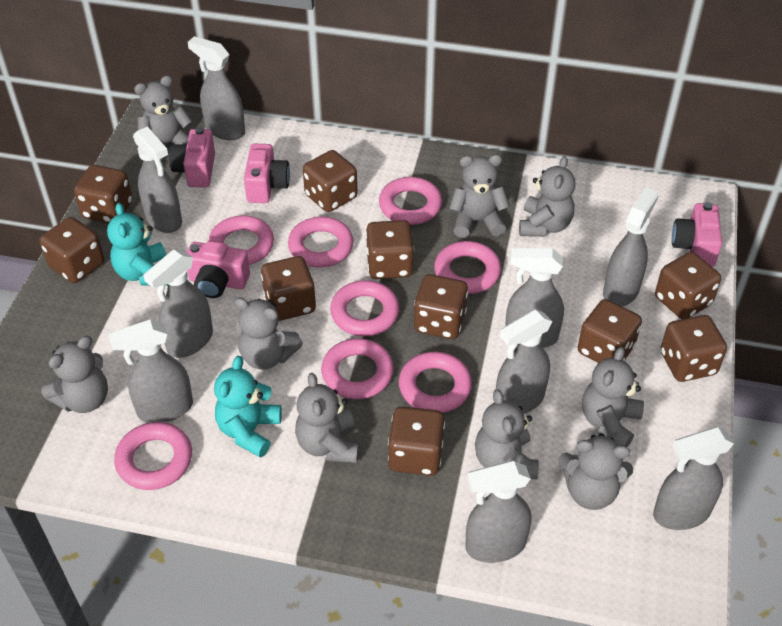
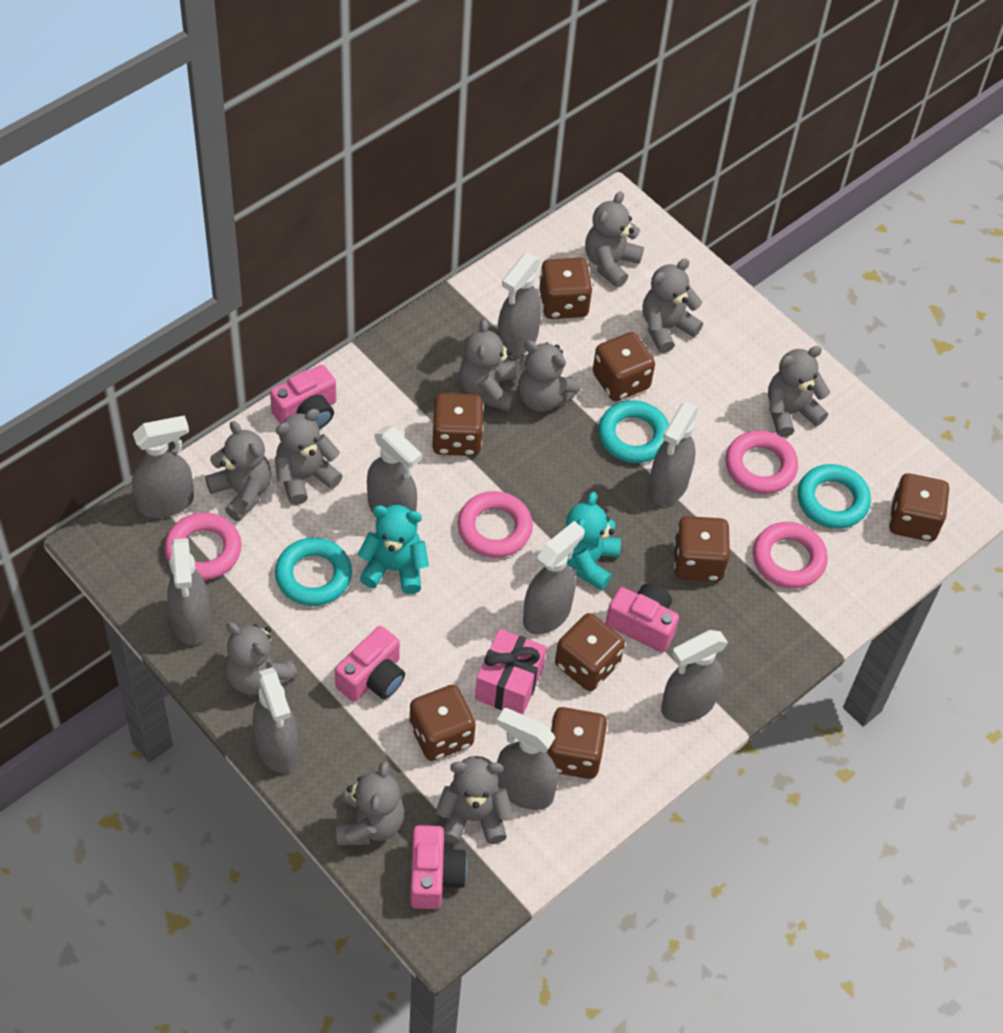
brown dice: 10 -> 8
grey teddy bear: 9 -> 10
pink gift: 0 -> 1
pink ring: 8 -> 4
turquoise ring: 0 -> 3

